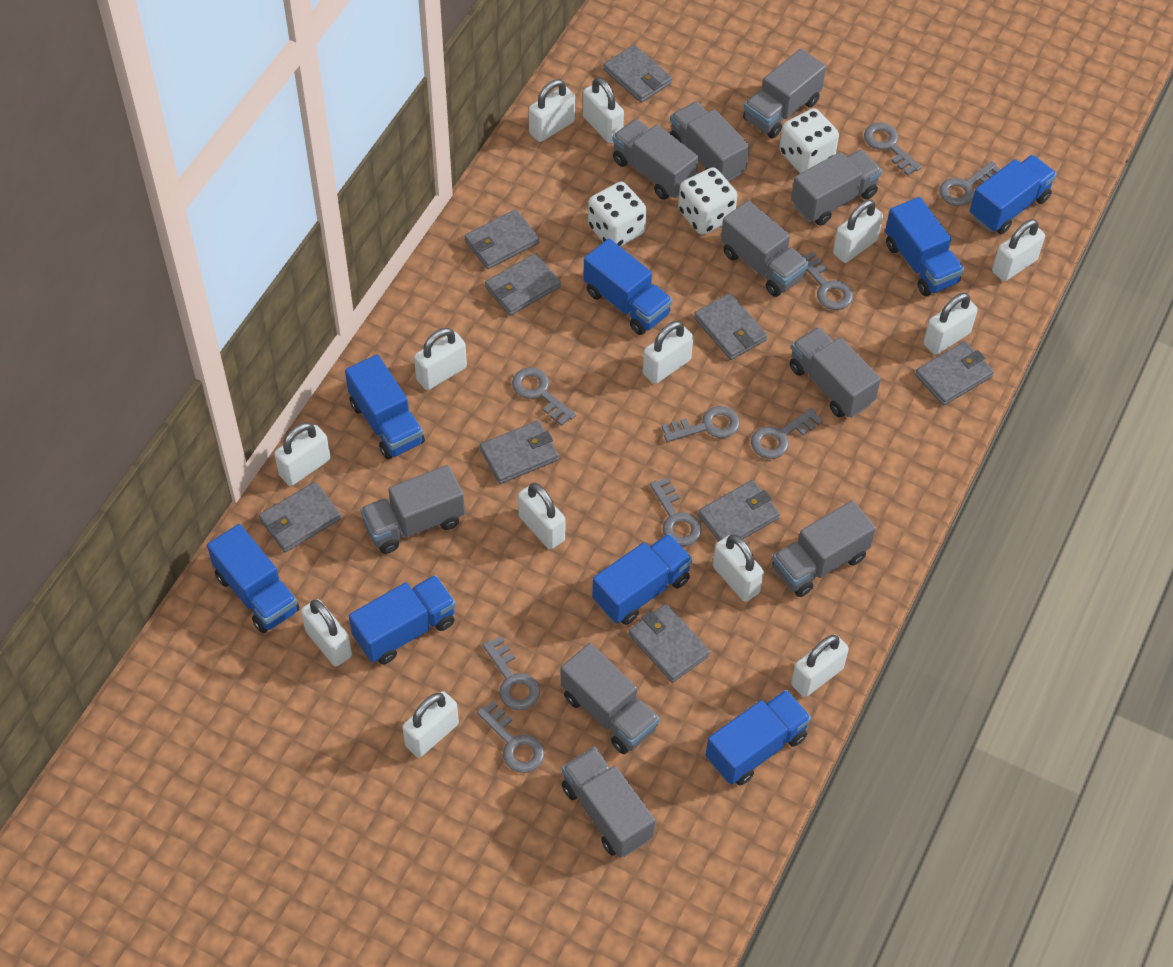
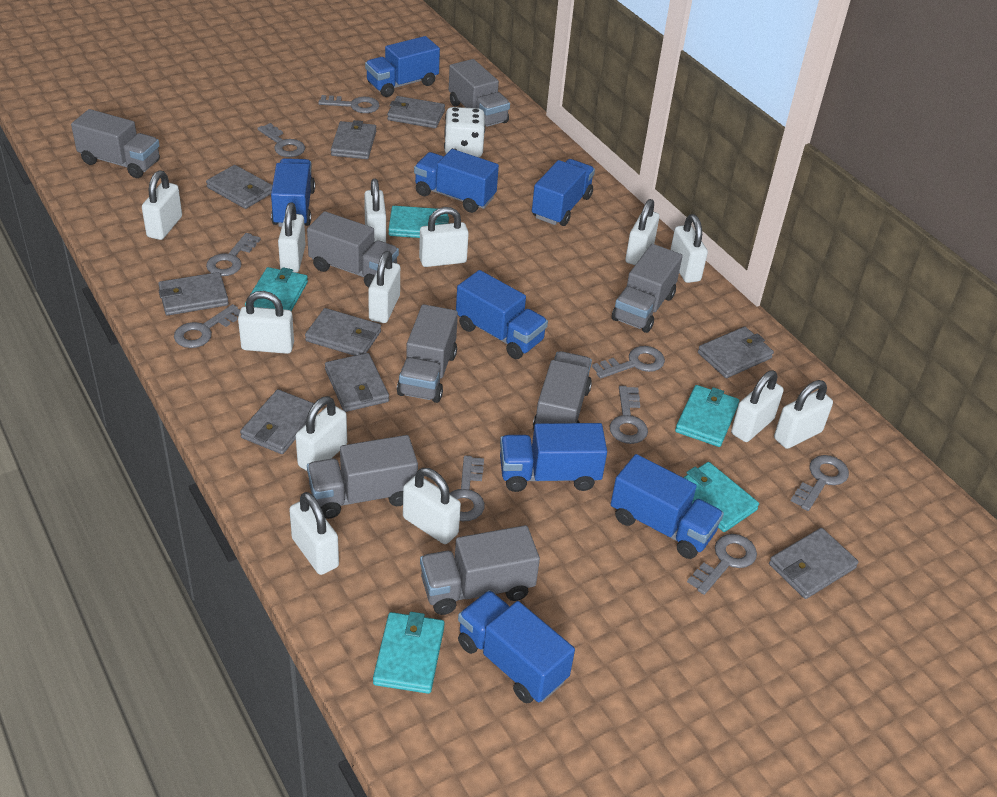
grey truck: 10 -> 8
turquoise wallet: 0 -> 5
white dice: 3 -> 1

